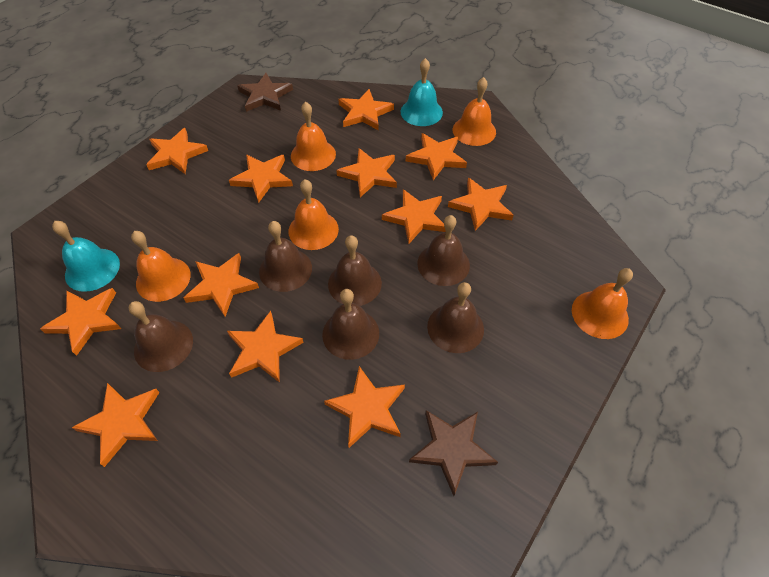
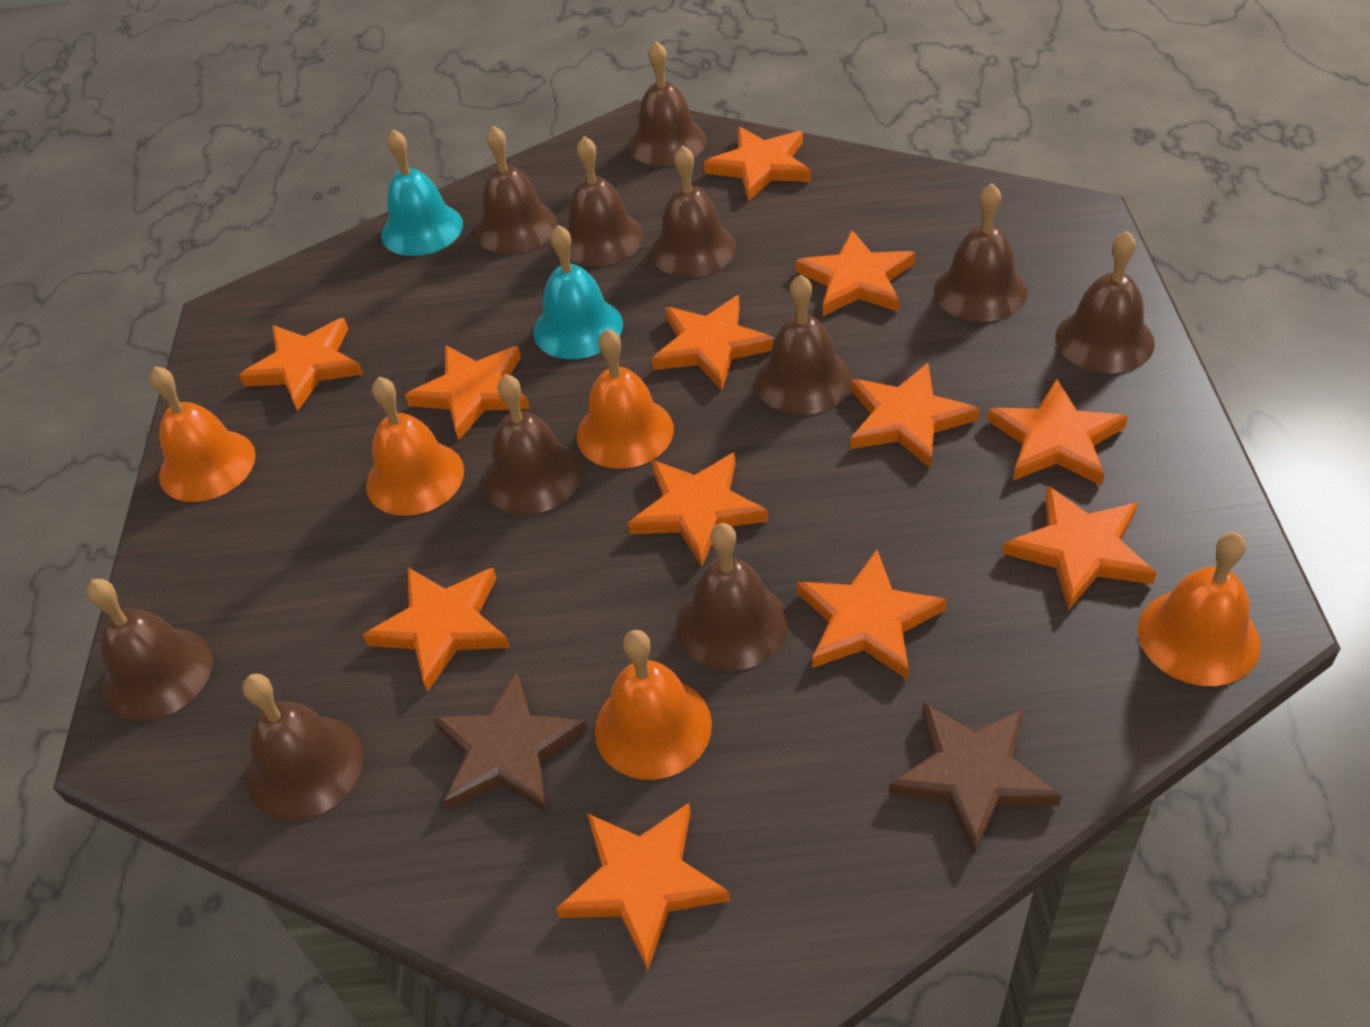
brown bell: 6 -> 11

